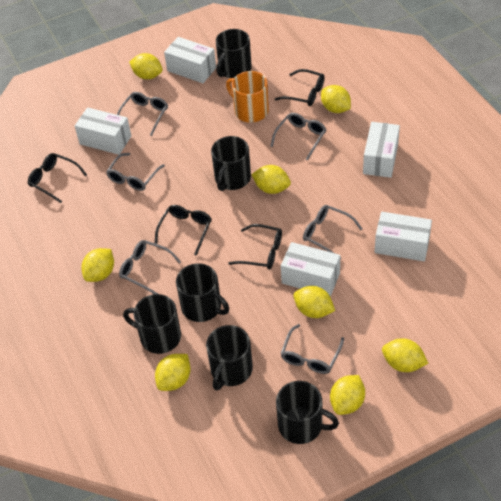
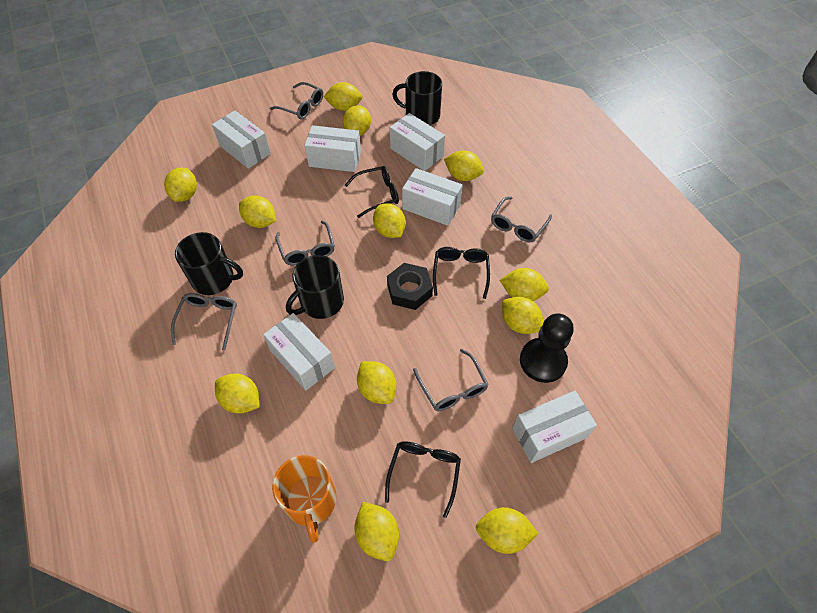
black glasses: 4 -> 3
black mug: 6 -> 3
black nut: 0 -> 1
black pawn: 0 -> 1
grey glasses: 6 -> 5
white box: 5 -> 6
yellow lemon: 8 -> 12

